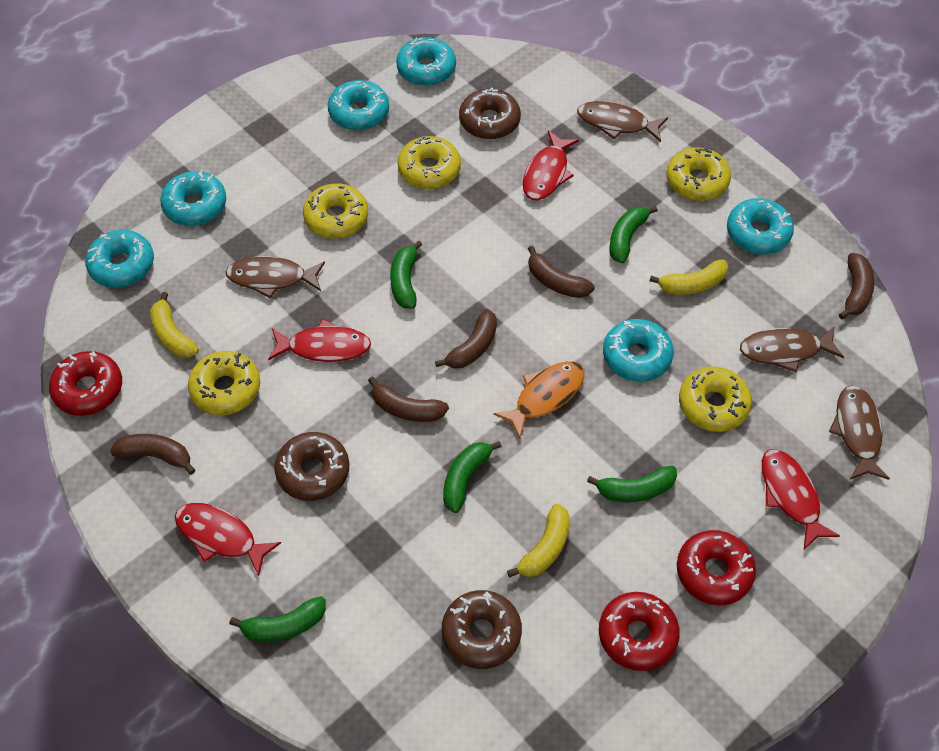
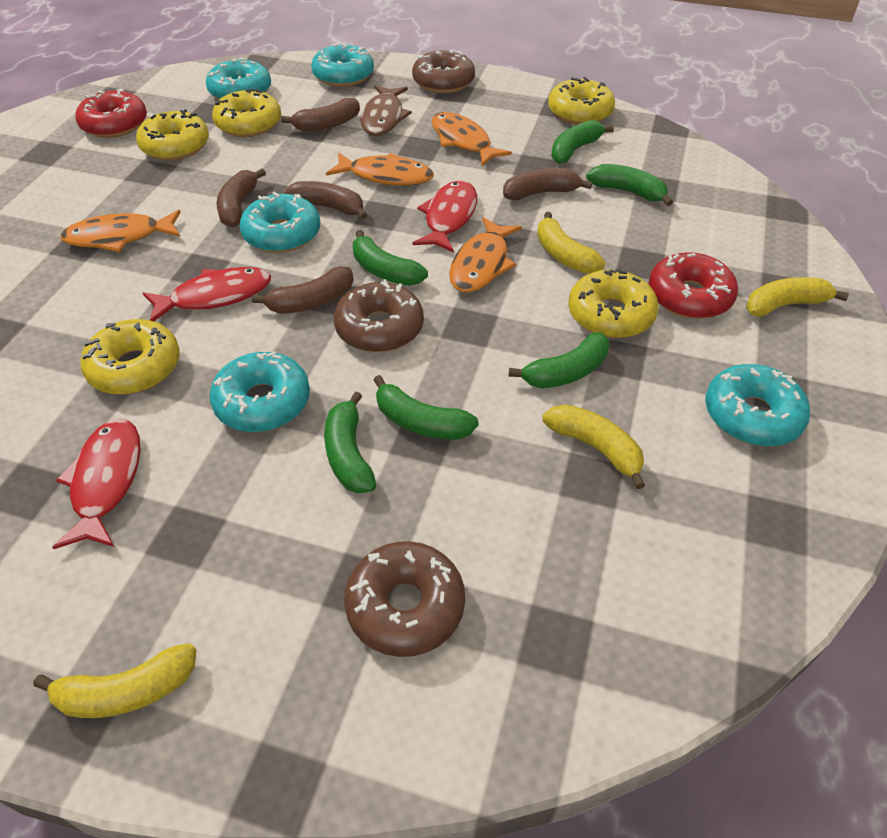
brown fish: 4 -> 1
green banana: 5 -> 6
orange fish: 1 -> 4
red donut: 3 -> 2
red fish: 4 -> 3
turquoise donut: 6 -> 5
yellow banana: 3 -> 4

